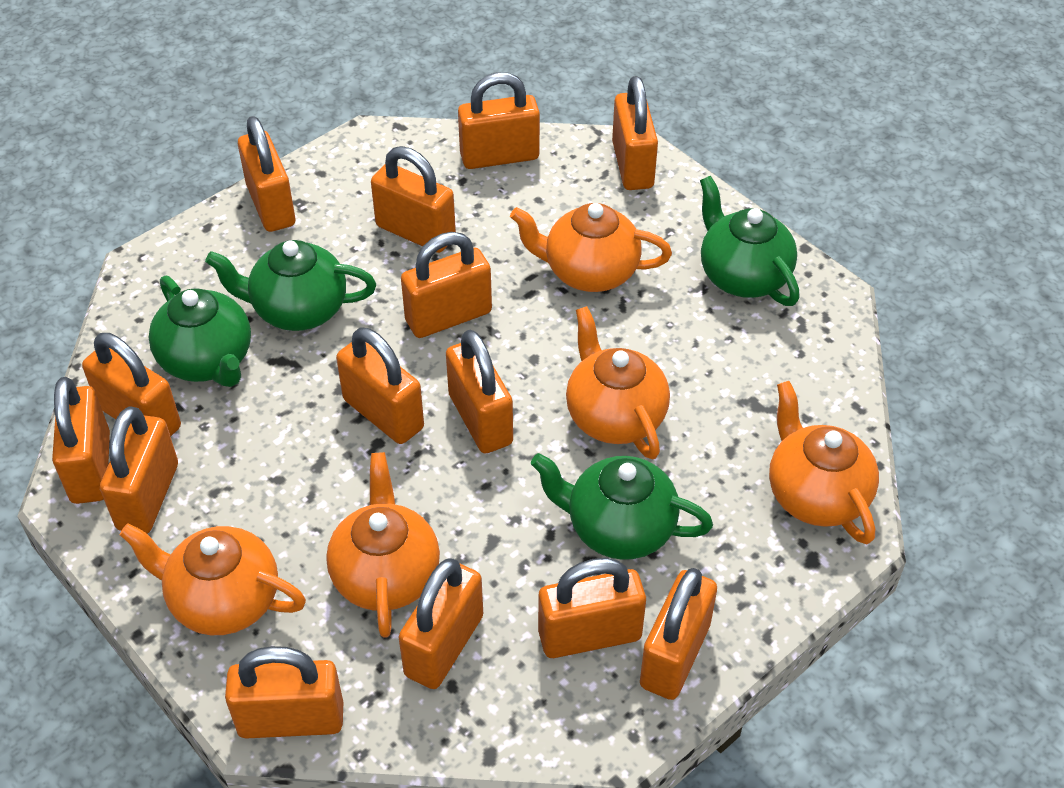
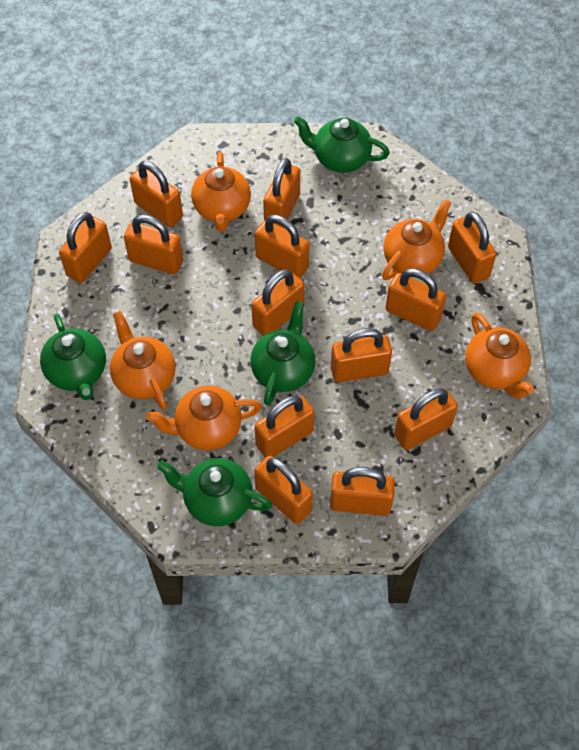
orange padlock: 14 -> 13

